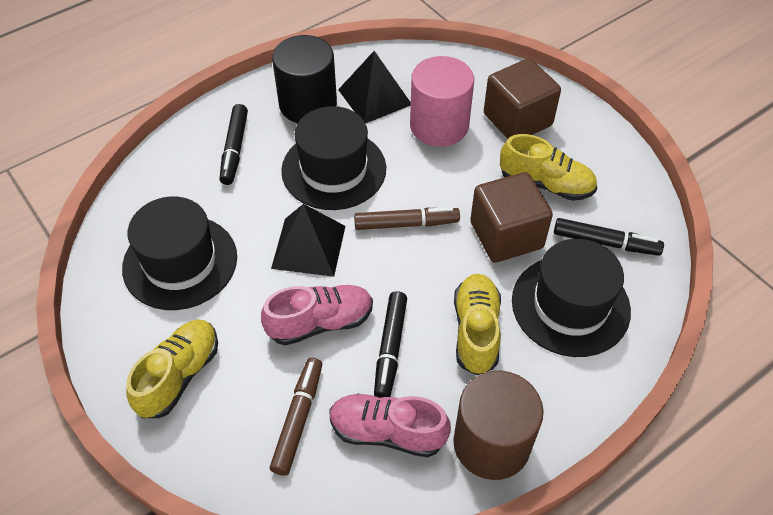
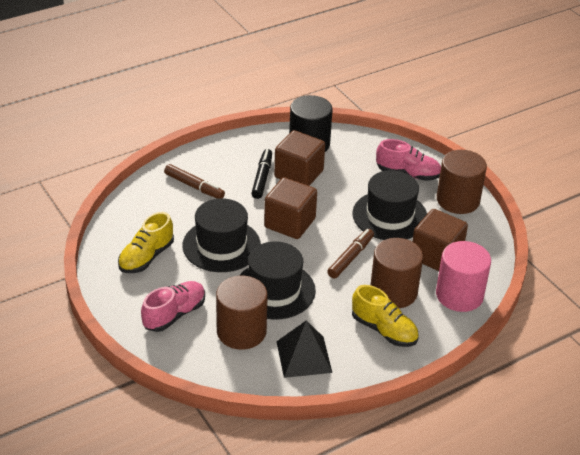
black marker: 3 -> 1
black pyramid: 2 -> 1
brown cube: 2 -> 3
brown cylinder: 1 -> 3
yellow shoe: 3 -> 2

